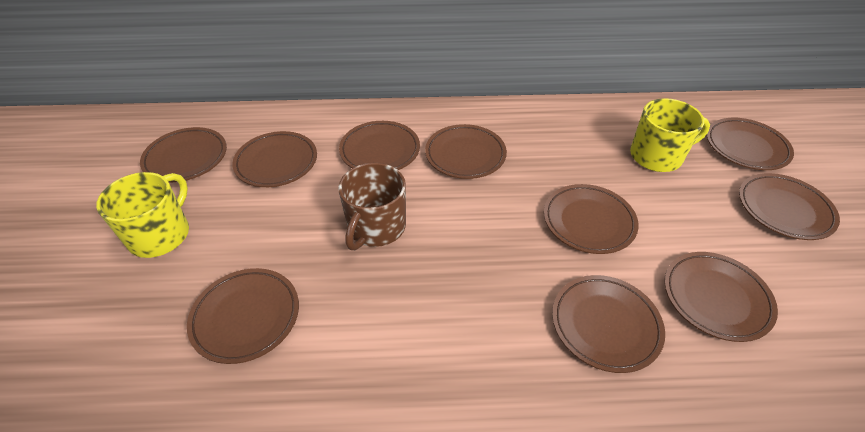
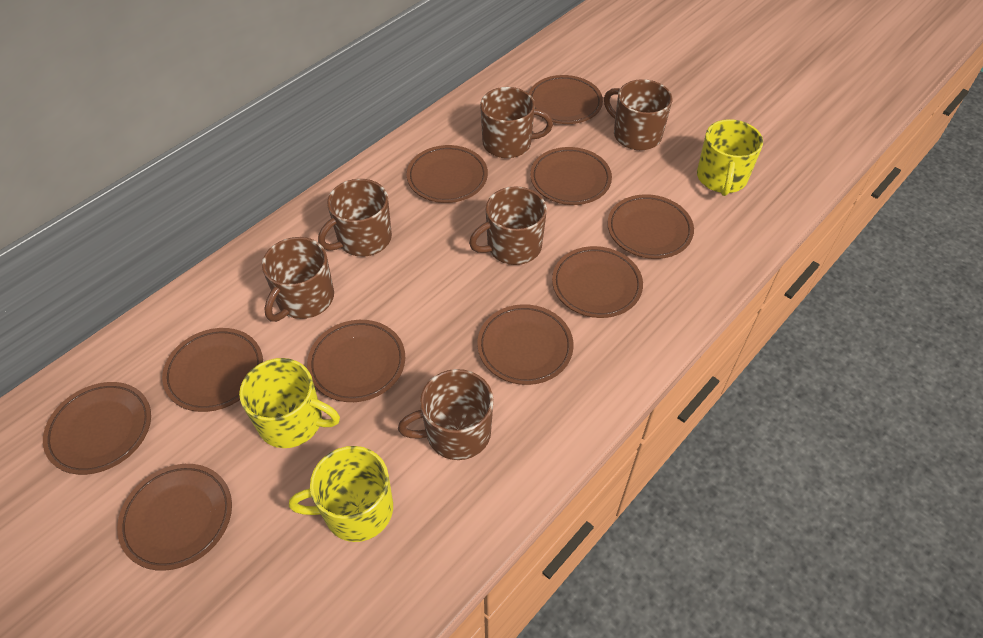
brown mug: 1 -> 6
yellow mug: 2 -> 3

